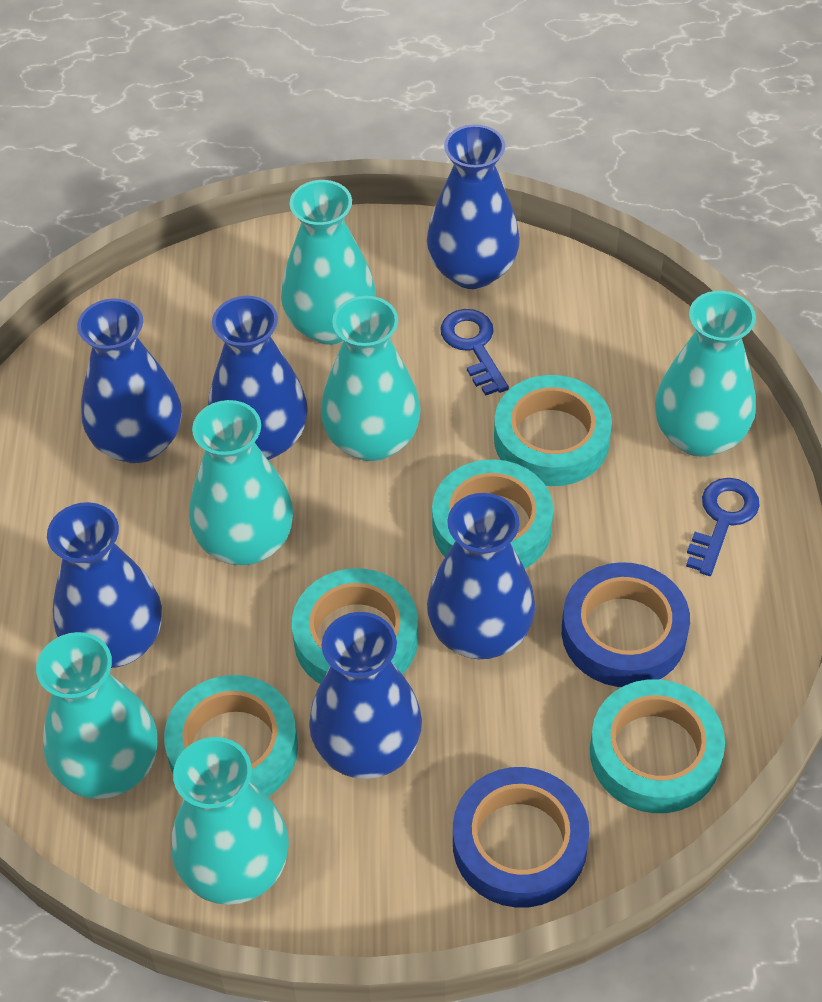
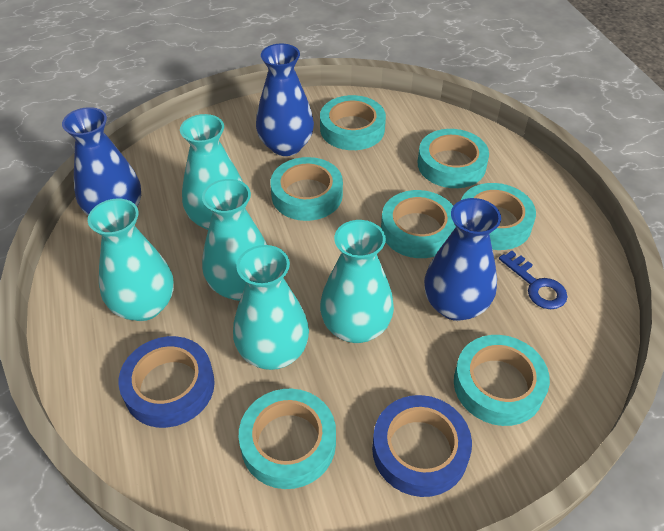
blue key: 2 -> 1
blue vase: 6 -> 3
turquoise tape: 5 -> 7
turquoise vase: 6 -> 5

